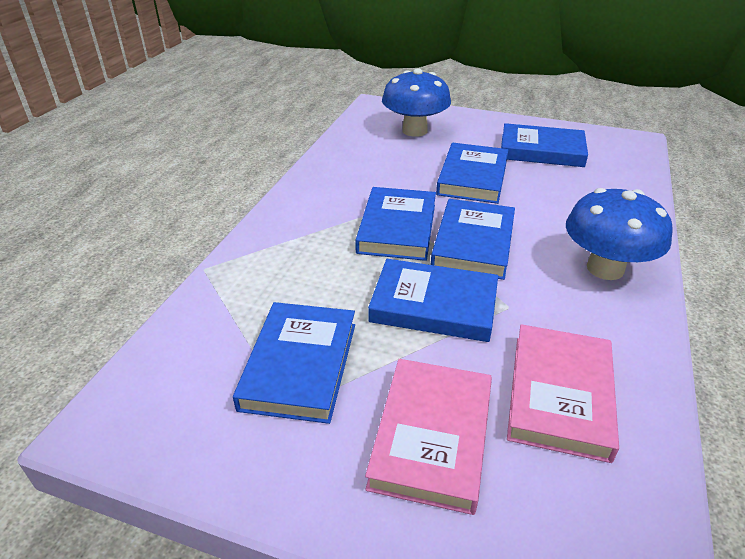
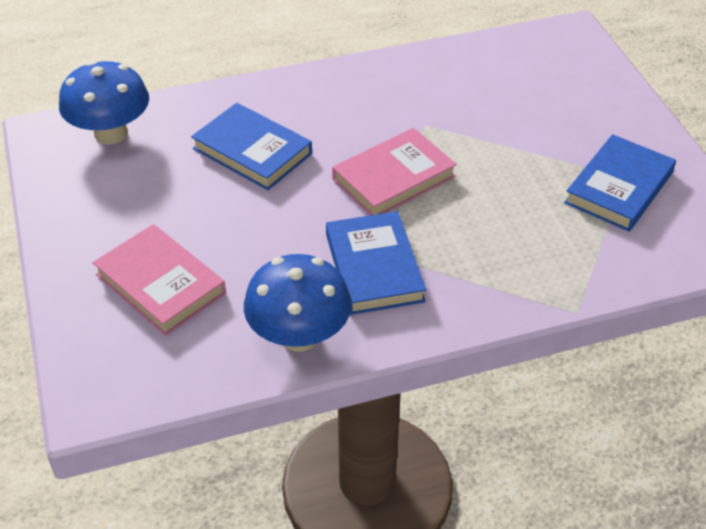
blue book: 6 -> 3

